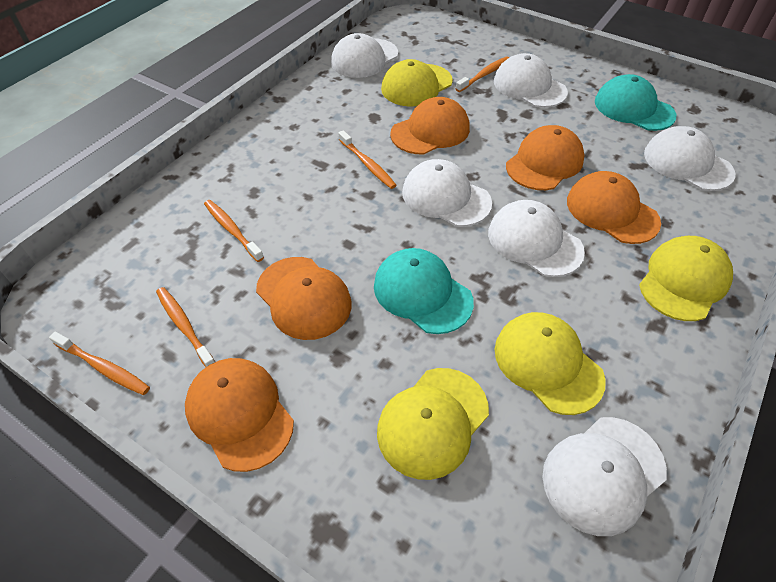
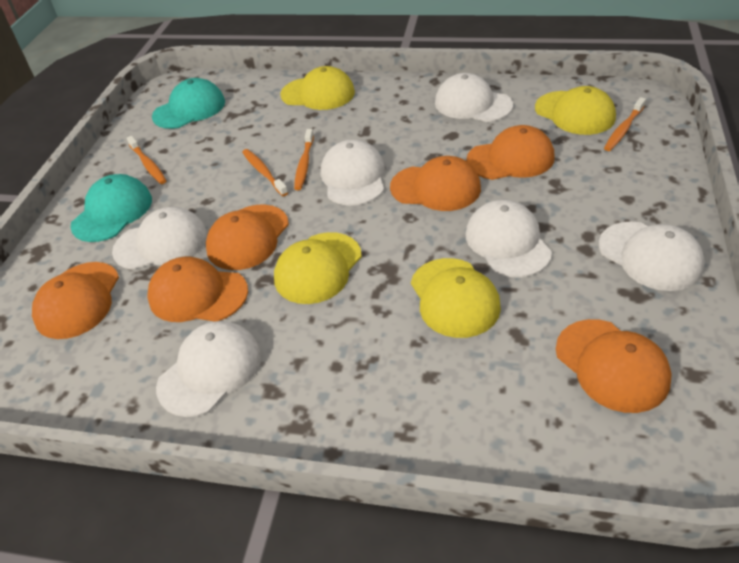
orange cap: 5 -> 6
orange toothbrush: 5 -> 4

